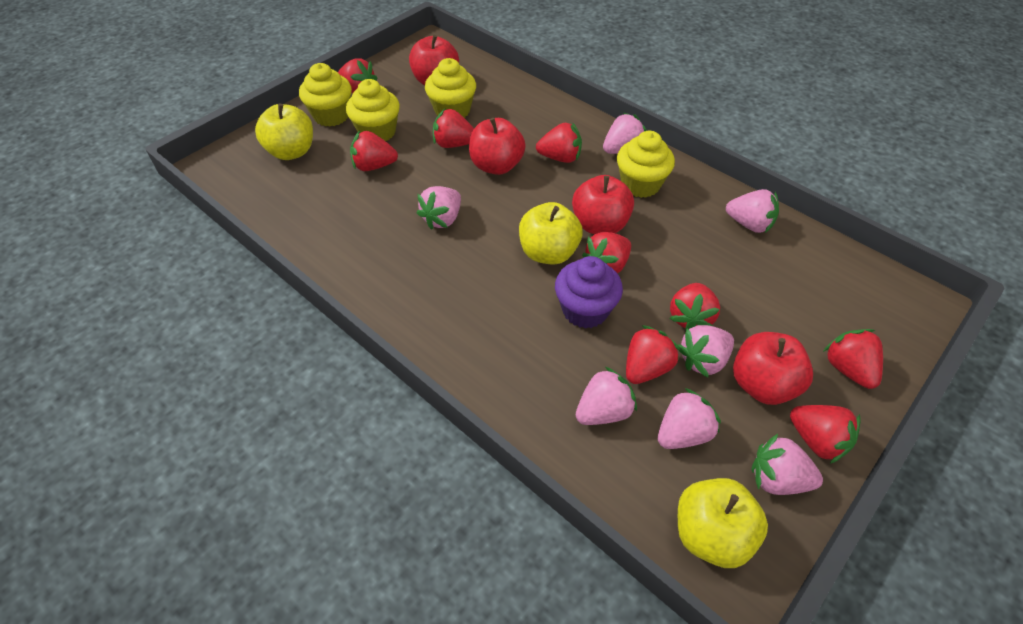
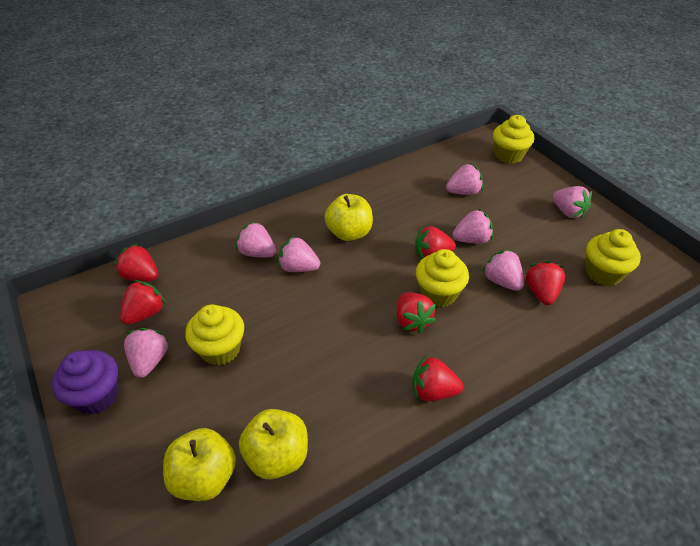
red apple: 4 -> 0
red strawberry: 9 -> 6

